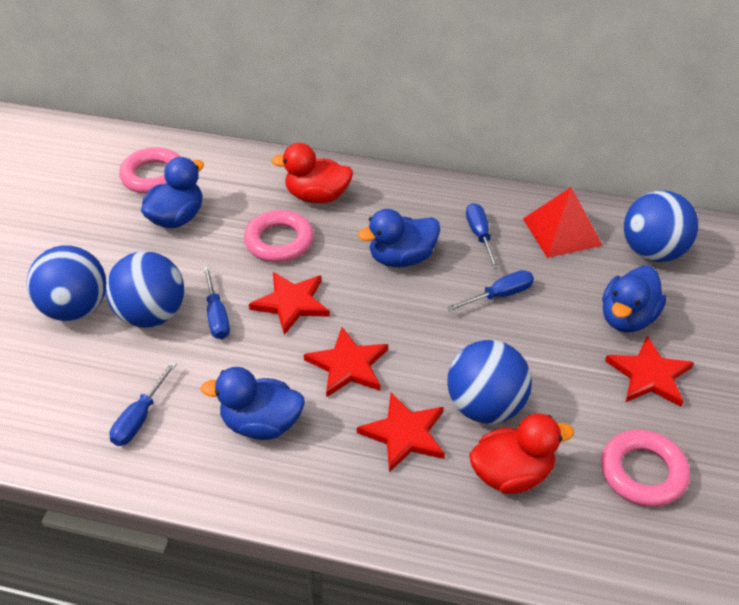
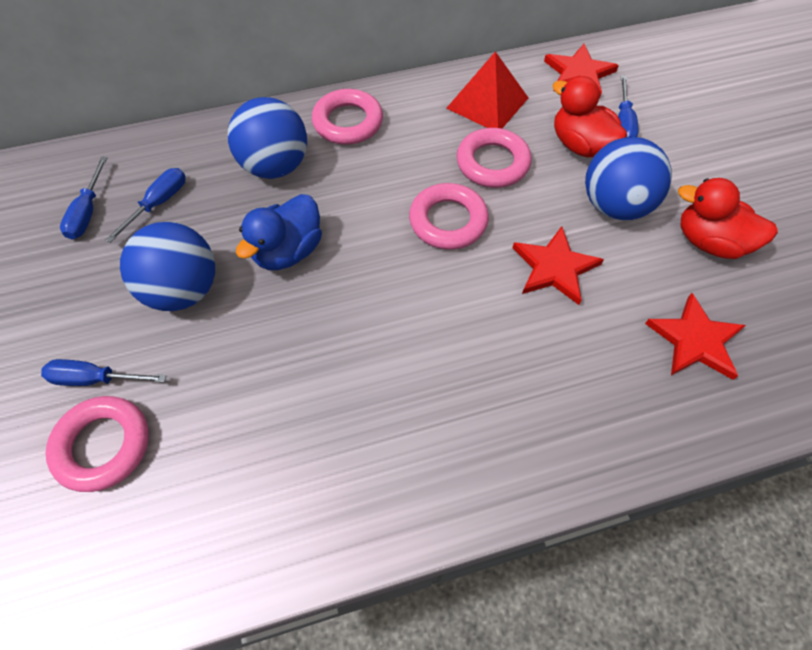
blue ball: 4 -> 3
blue duck: 4 -> 1
pink ring: 3 -> 4
red star: 4 -> 3

